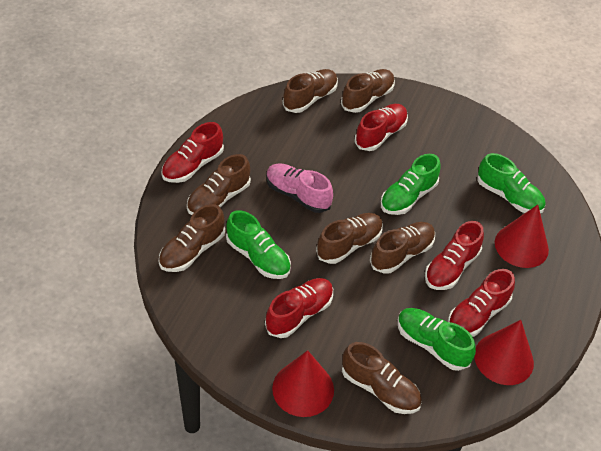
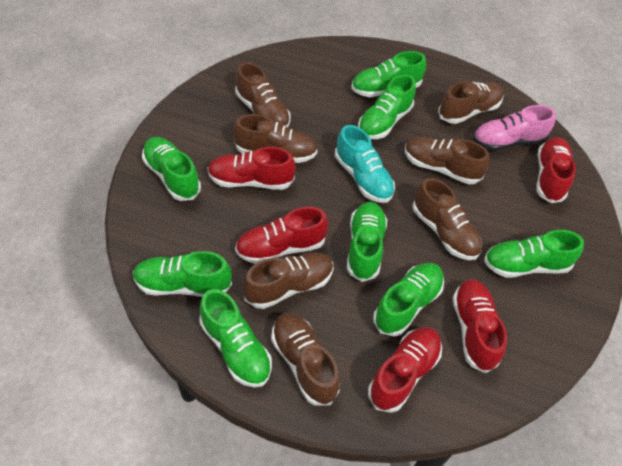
green shoe: 4 -> 8
red cone: 3 -> 0
turquoise shoe: 0 -> 1

